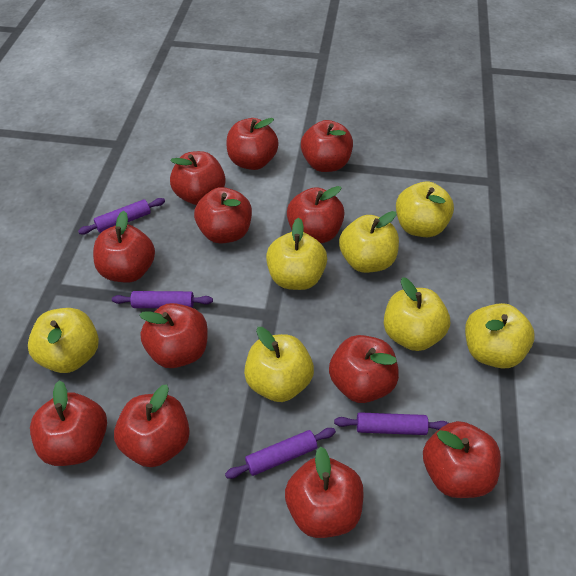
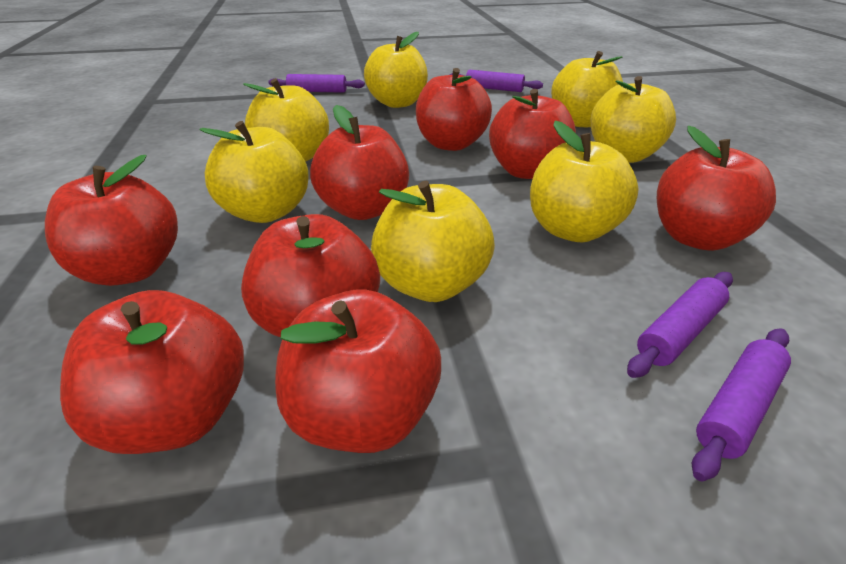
red apple: 12 -> 8

